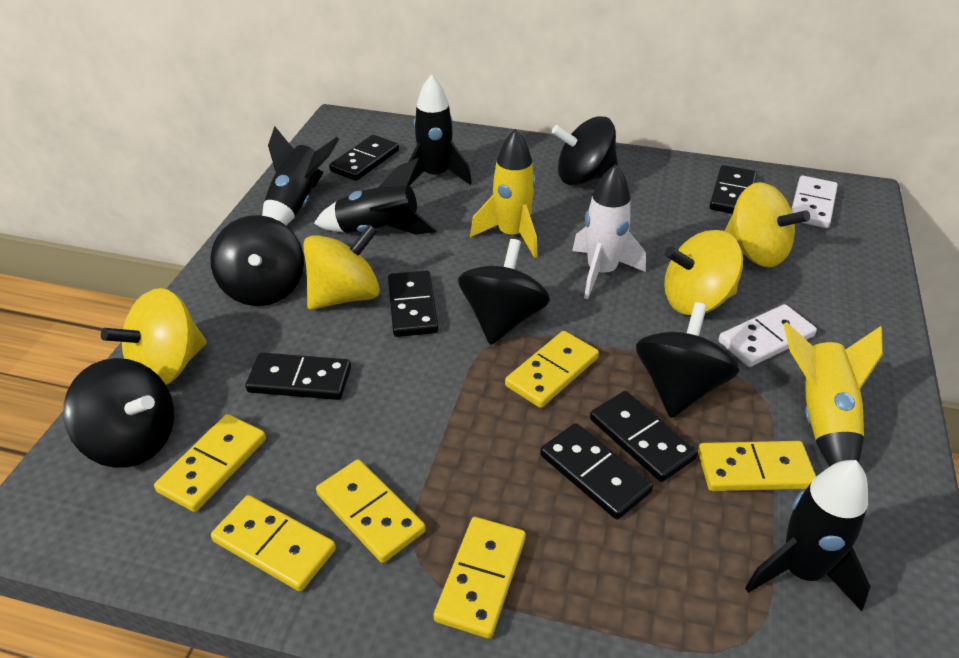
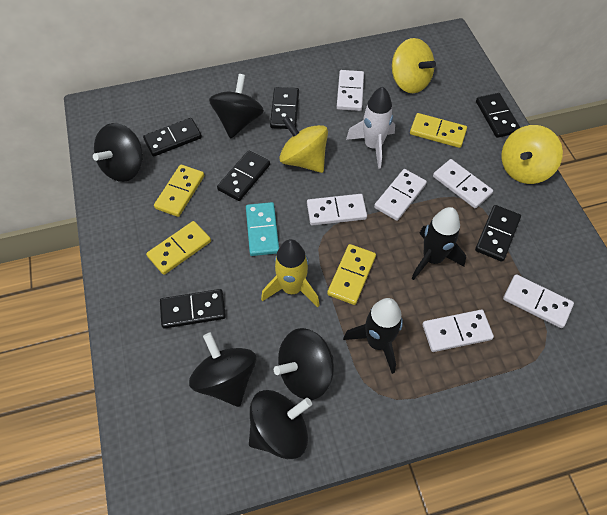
black rocket: 4 -> 2
turquoise domino: 0 -> 1
white domino: 2 -> 6
yellow domino: 6 -> 4
yellow rocket: 2 -> 1
yellow spinning top: 4 -> 3

